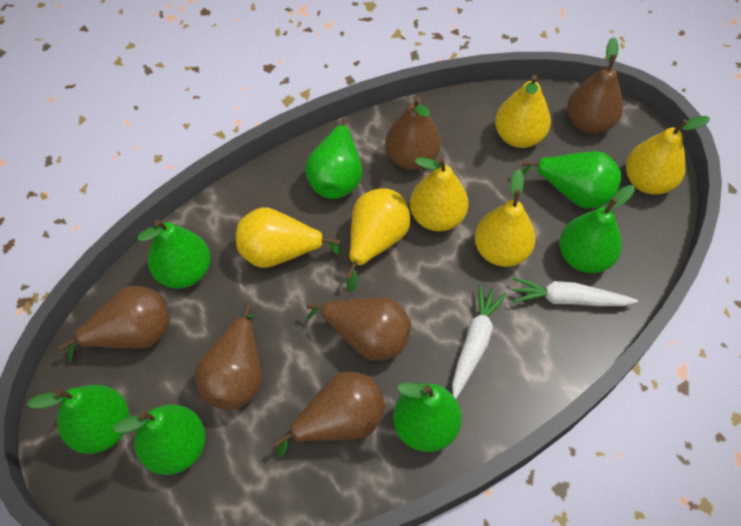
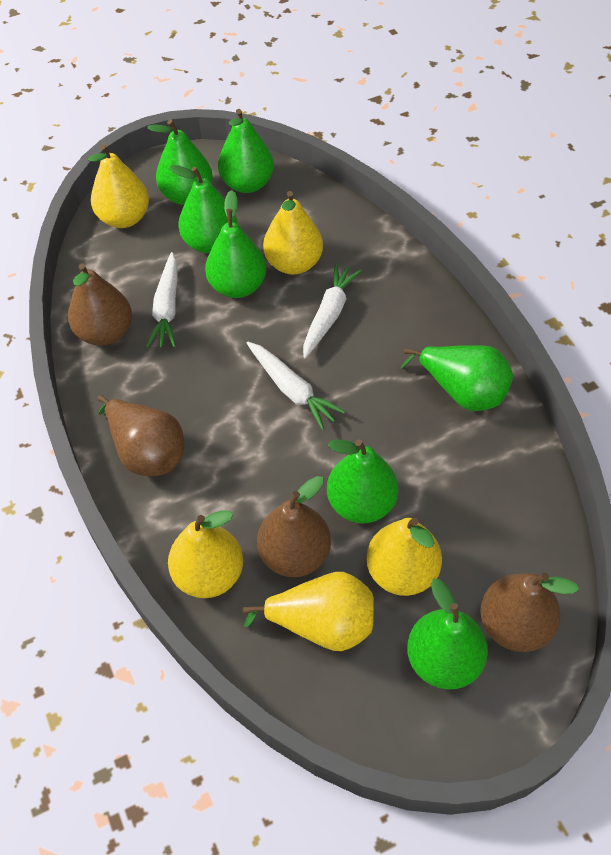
brown pear: 6 -> 4
white carrot: 2 -> 3
yellow pear: 6 -> 5

